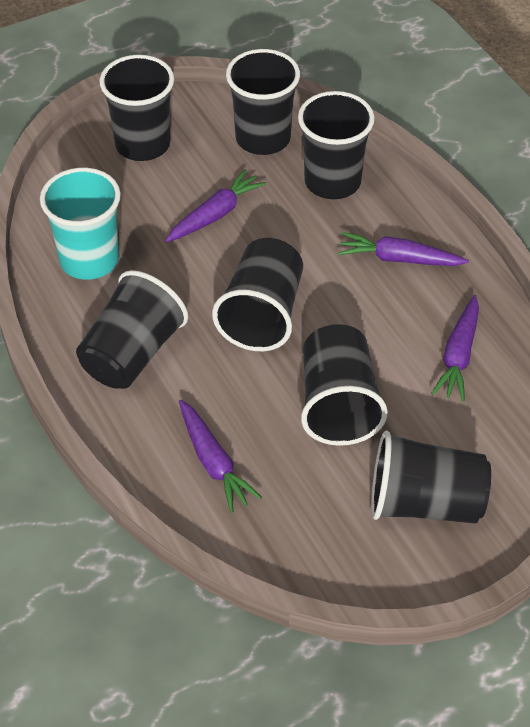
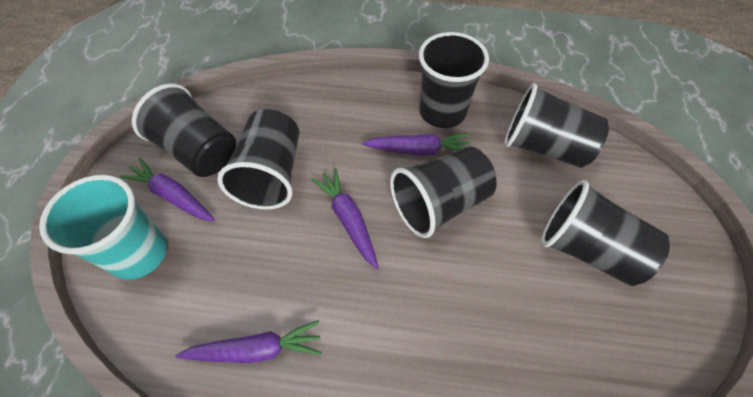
black cup: 7 -> 6

